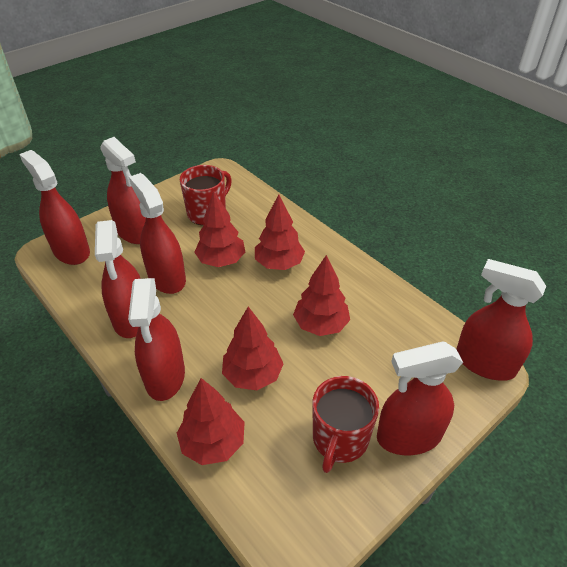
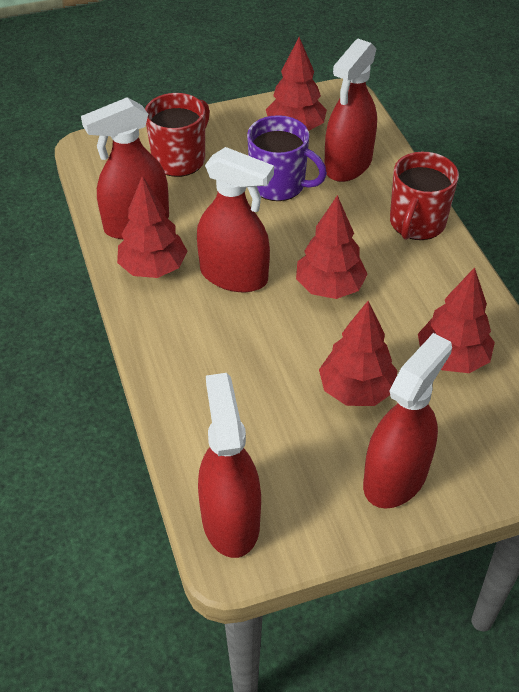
purple mug: 0 -> 1
red spray bottle: 7 -> 5

